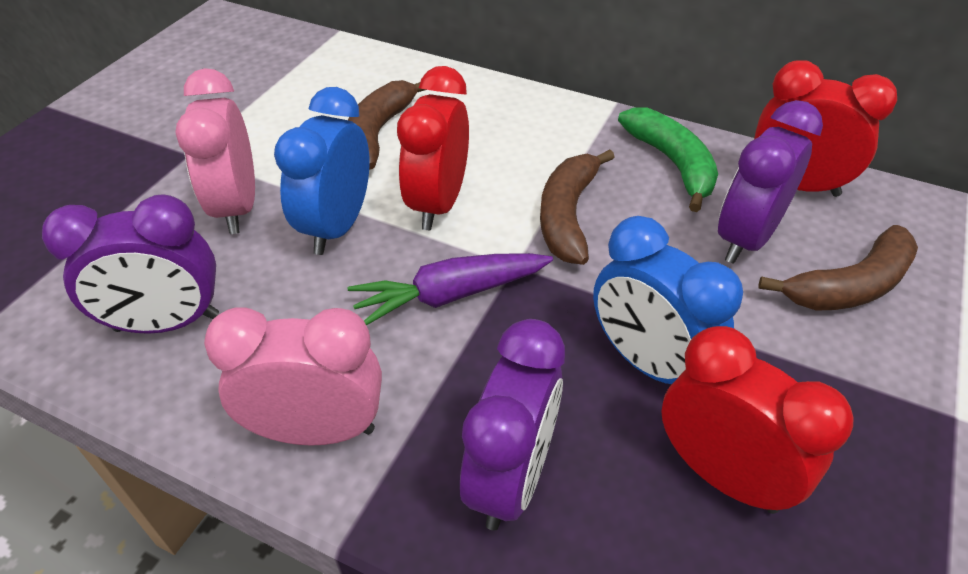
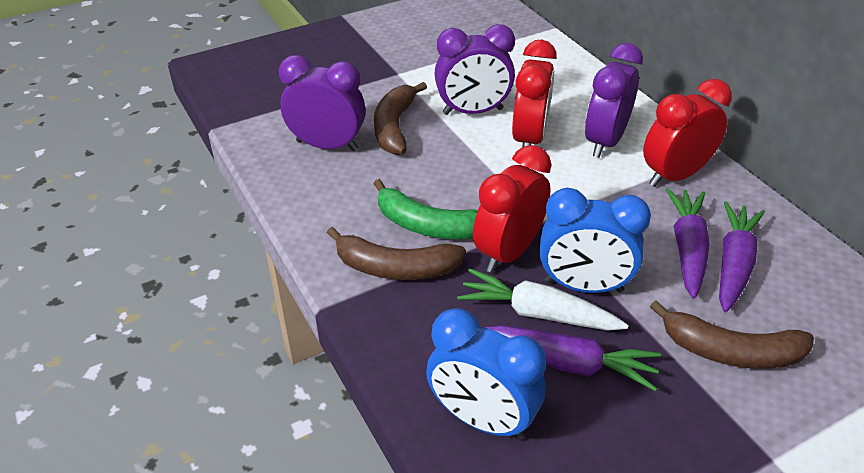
pink clock: 2 -> 0
purple carrot: 1 -> 3
white carrot: 0 -> 1

